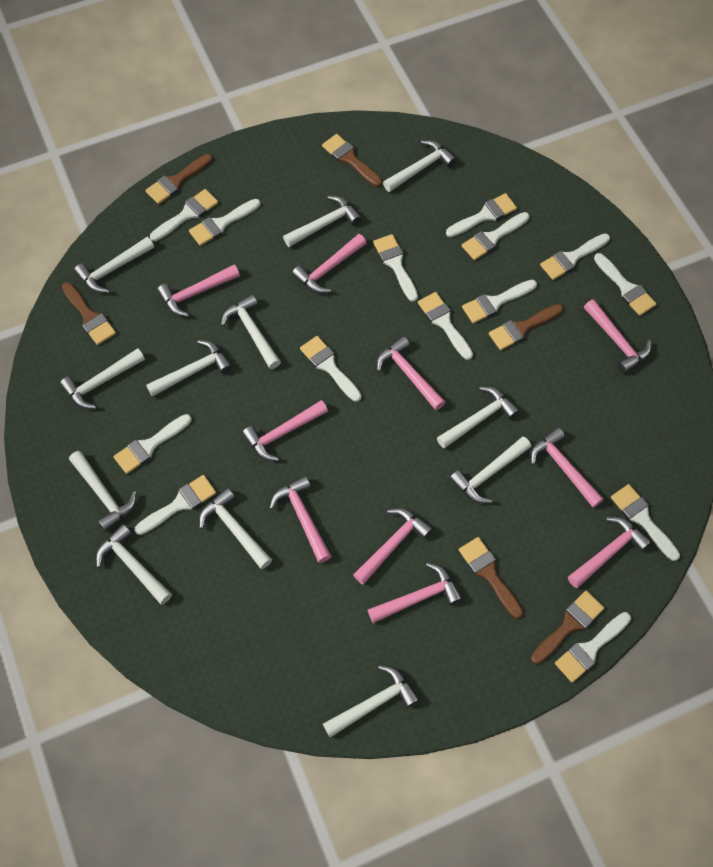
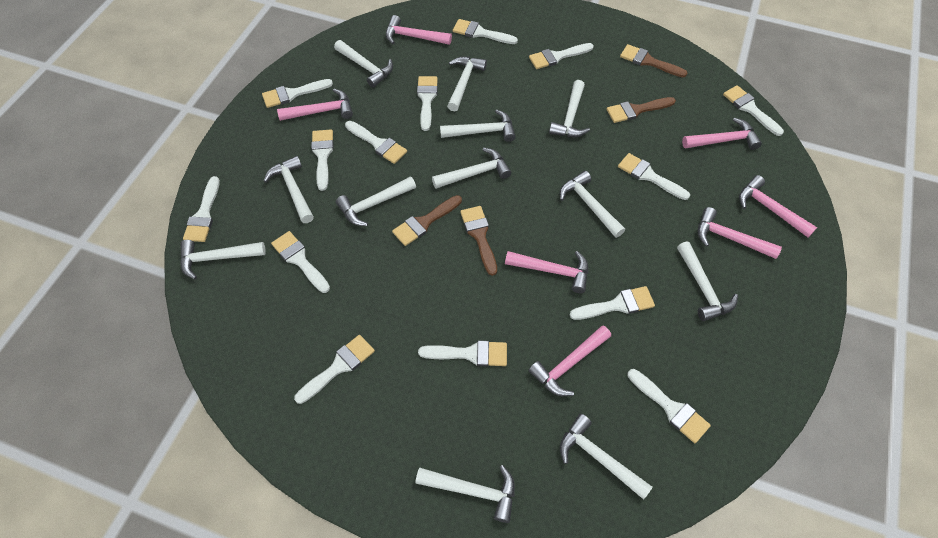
brown brush: 6 -> 4
pink hammer: 10 -> 7

